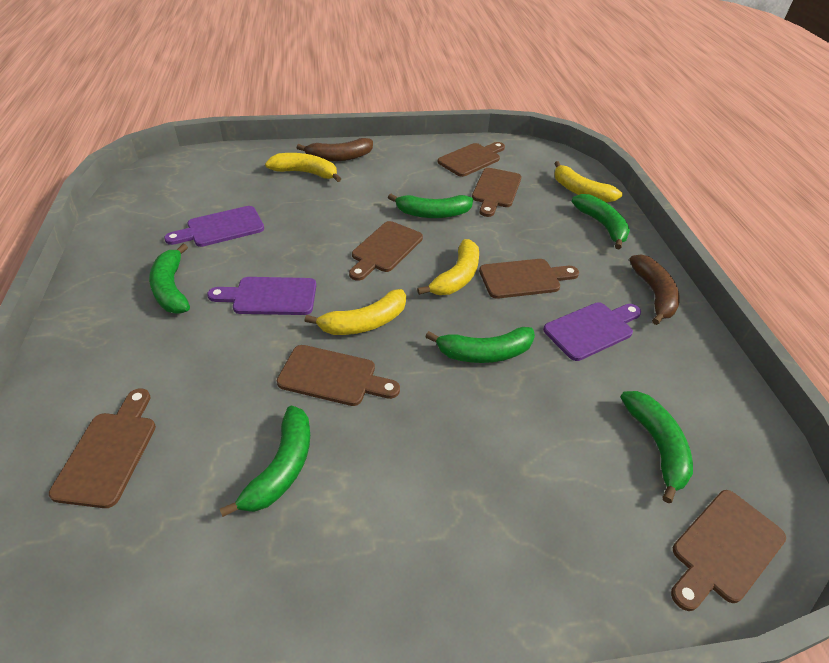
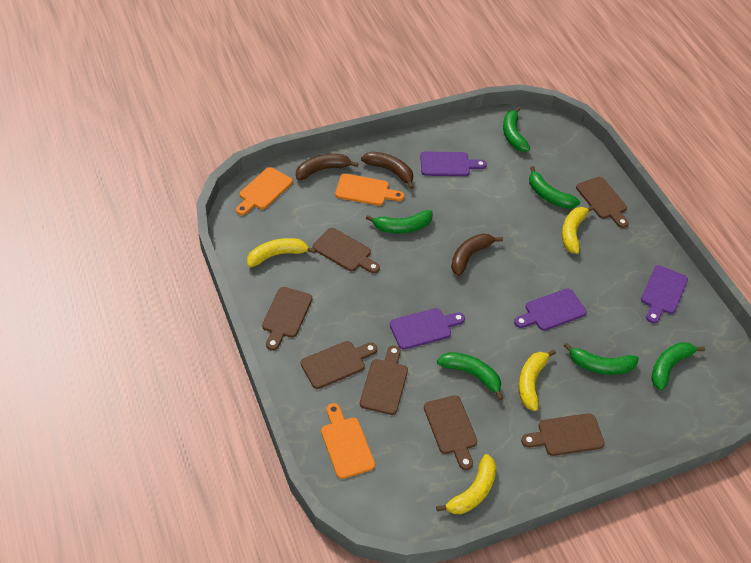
brown banana: 2 -> 3
orange cutting board: 0 -> 3
purple cutting board: 3 -> 4

